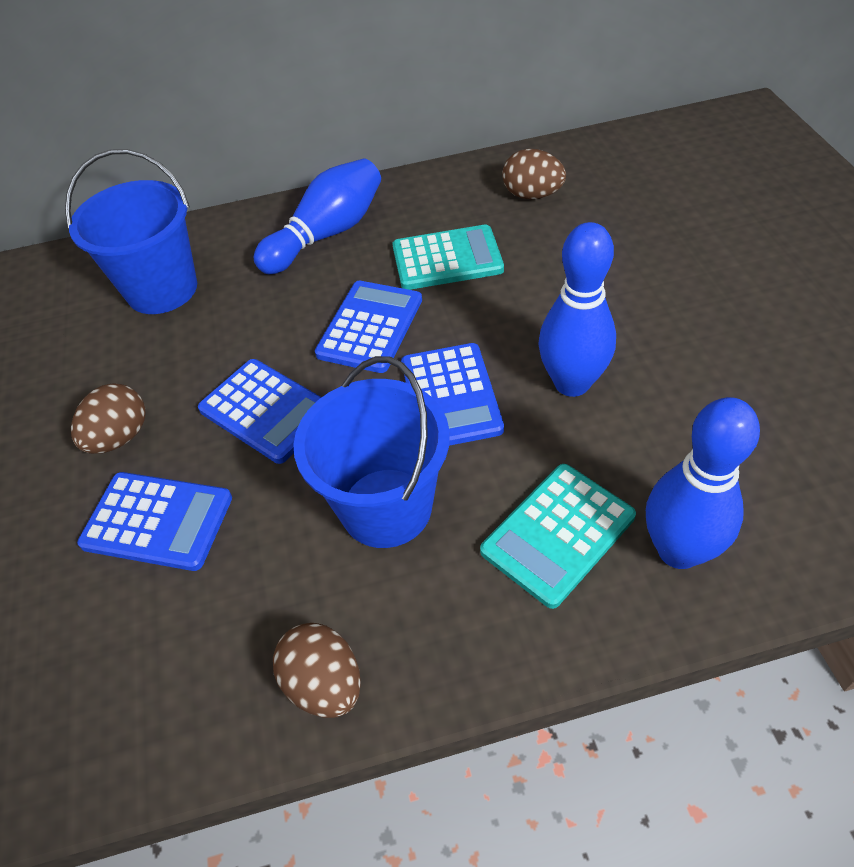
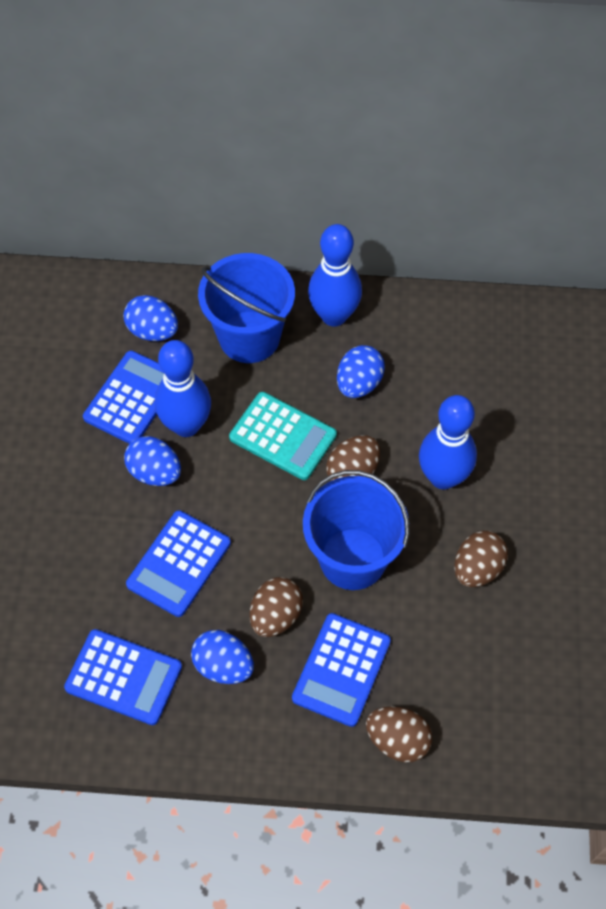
blue egg: 0 -> 4
brown egg: 3 -> 4
turquoise calculator: 2 -> 1

